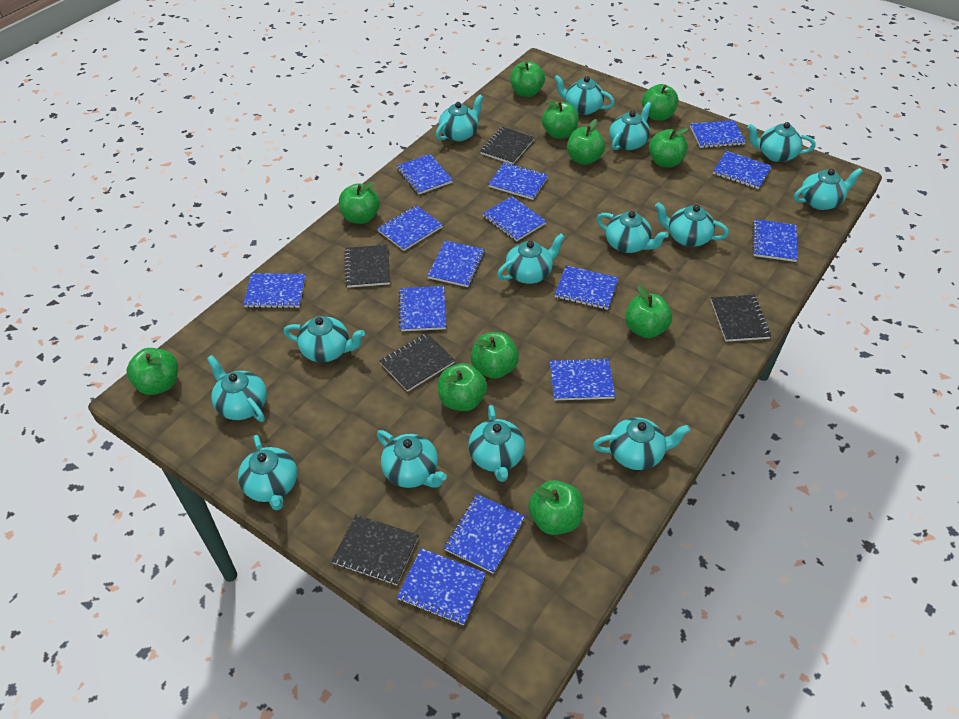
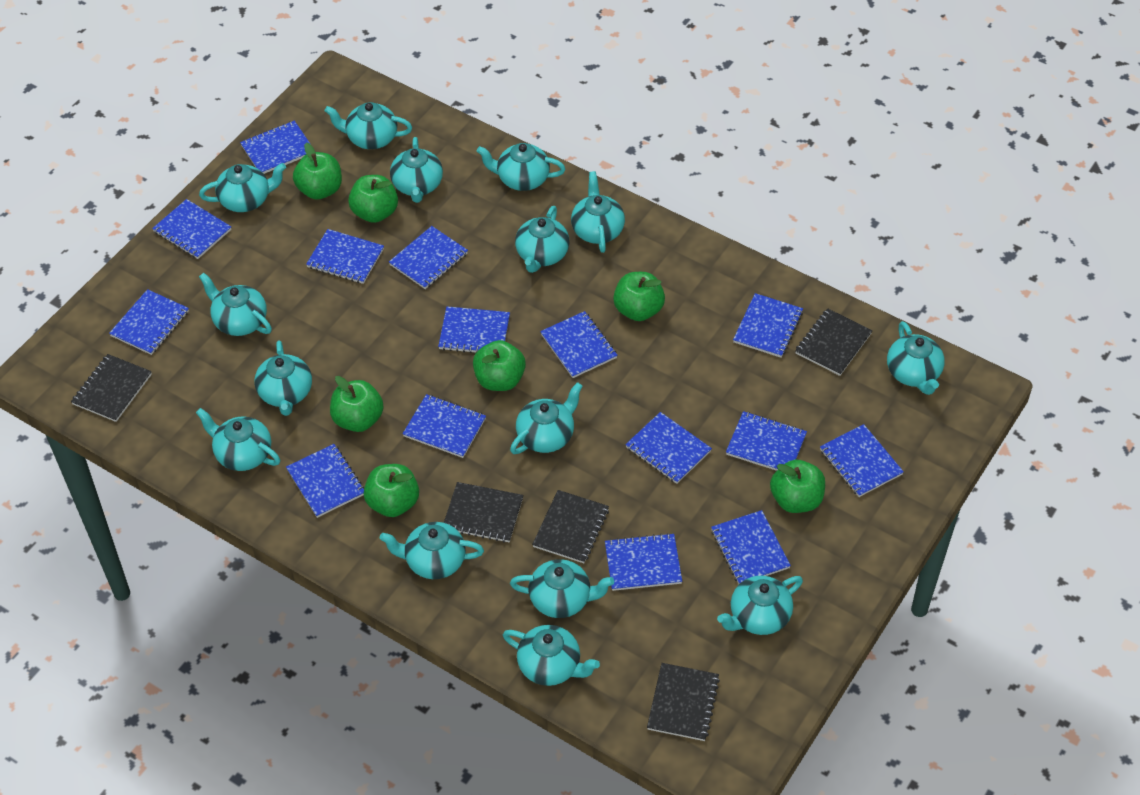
blue notebook: 14 -> 15
green apple: 11 -> 7
turquoise teapot: 14 -> 15

